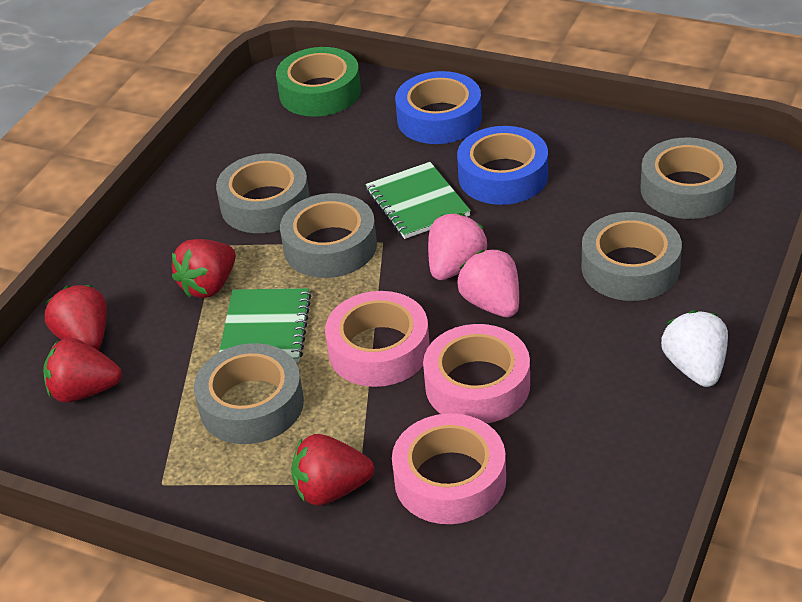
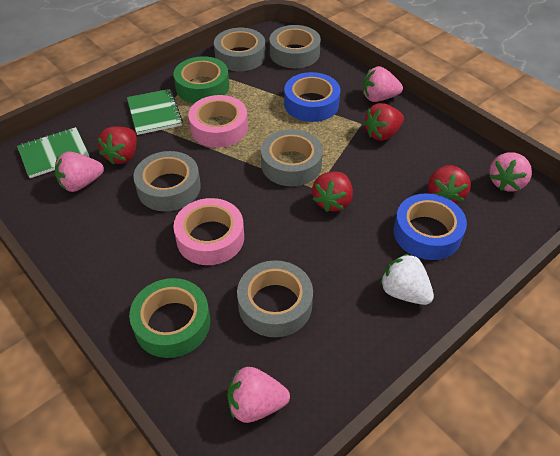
green tape: 1 -> 2
pink strawberry: 2 -> 4
pink tape: 3 -> 2

